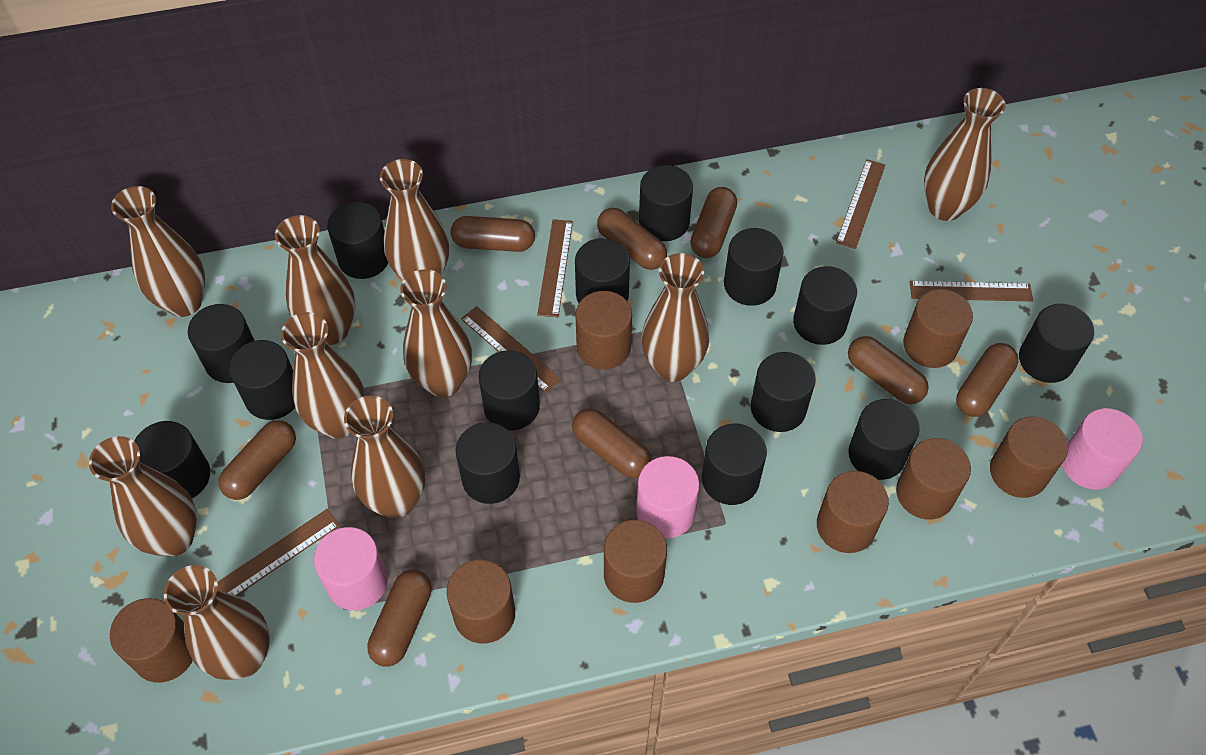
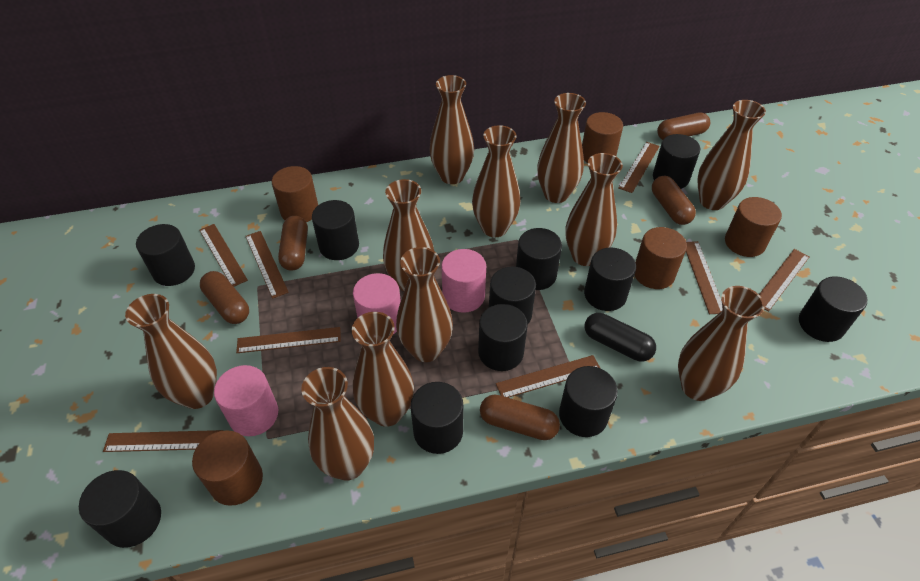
black capsule: 0 -> 1
black cylinder: 14 -> 11
brown capsule: 8 -> 5
brown cylinder: 8 -> 5
brown ruler: 5 -> 8
brown vase: 10 -> 11

